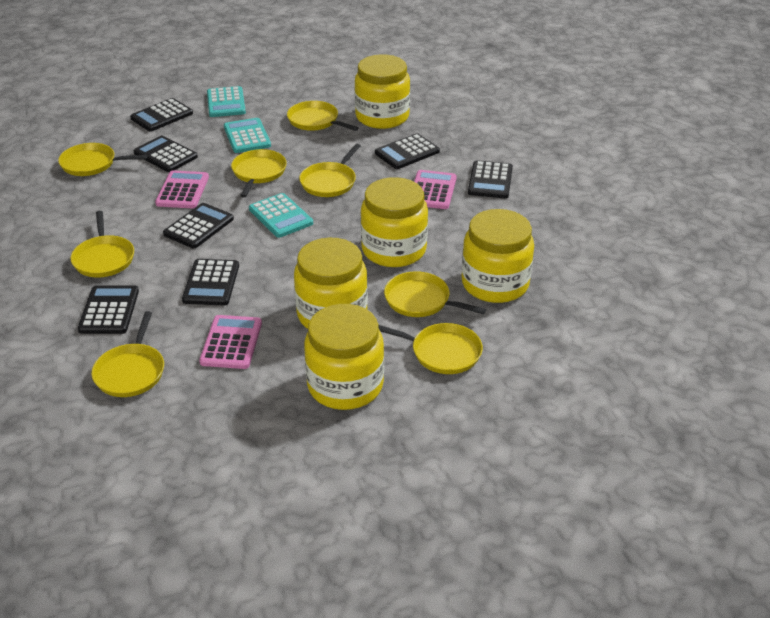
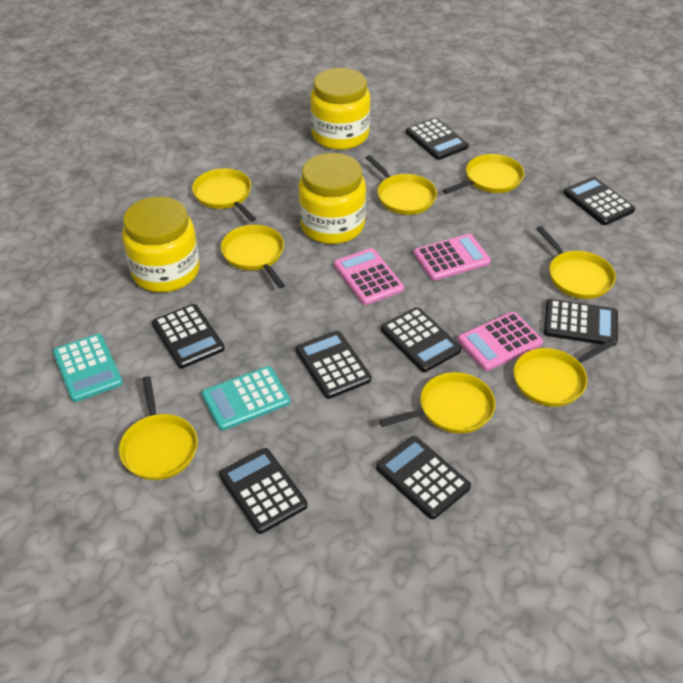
black calculator: 7 -> 8
turquoise calculator: 3 -> 2
yellow jar: 5 -> 3

